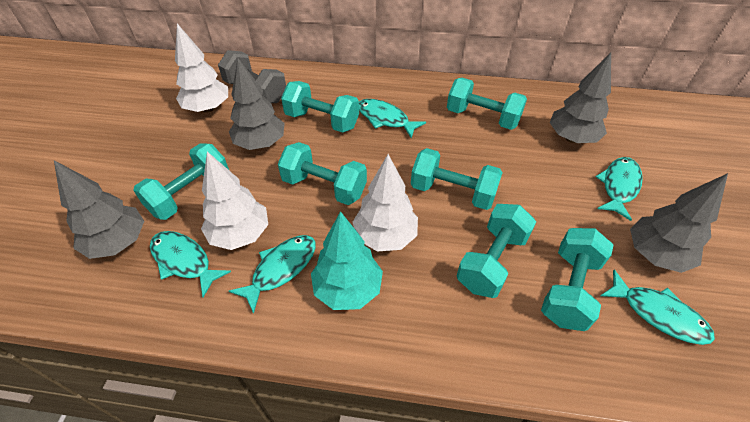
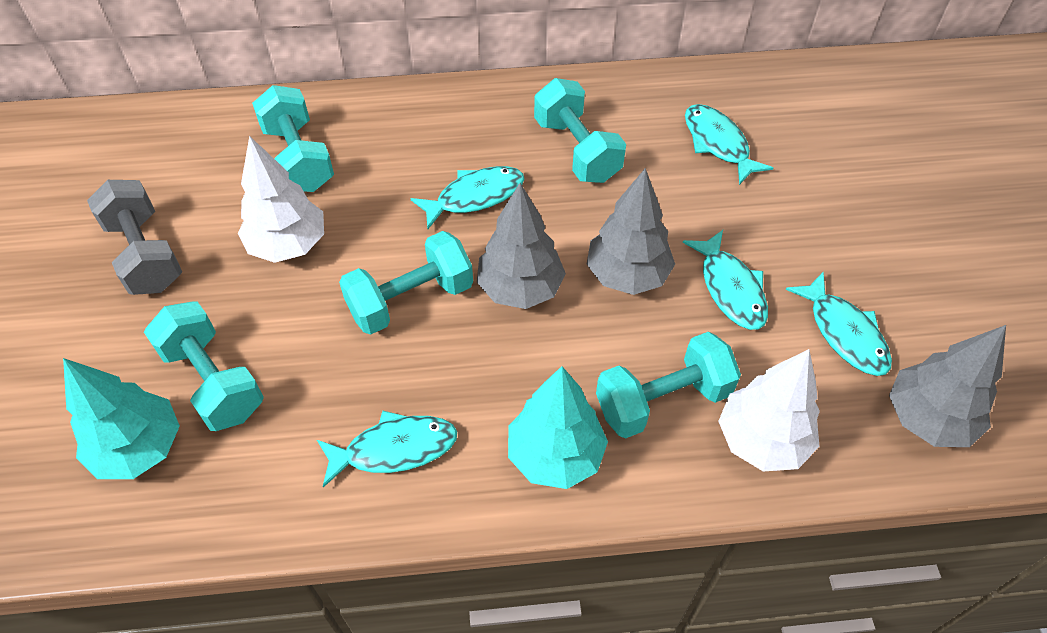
grey tree: 4 -> 3
turquoise dumbbell: 7 -> 5
turquoise tree: 1 -> 2
white tree: 3 -> 2

